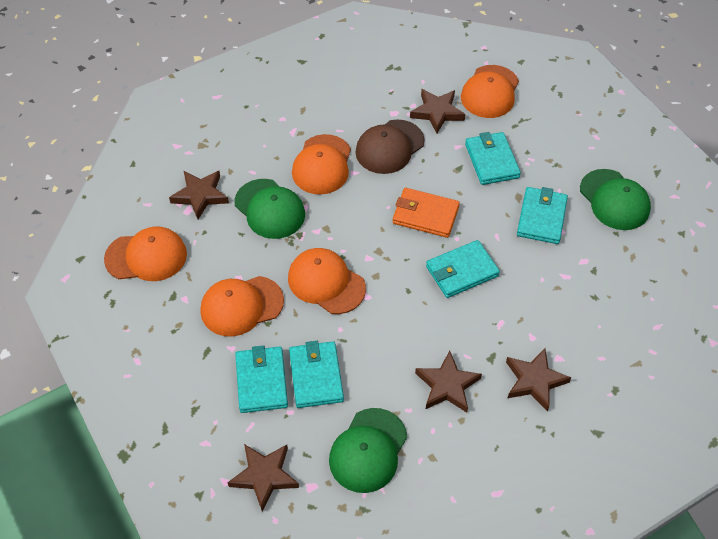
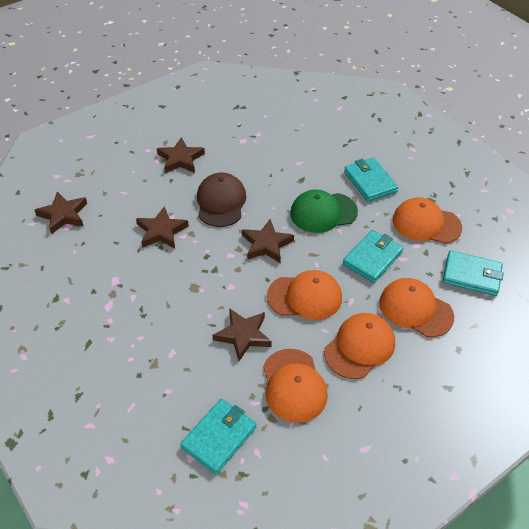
green cap: 3 -> 1
orange wallet: 1 -> 0
turquoise wallet: 5 -> 4

